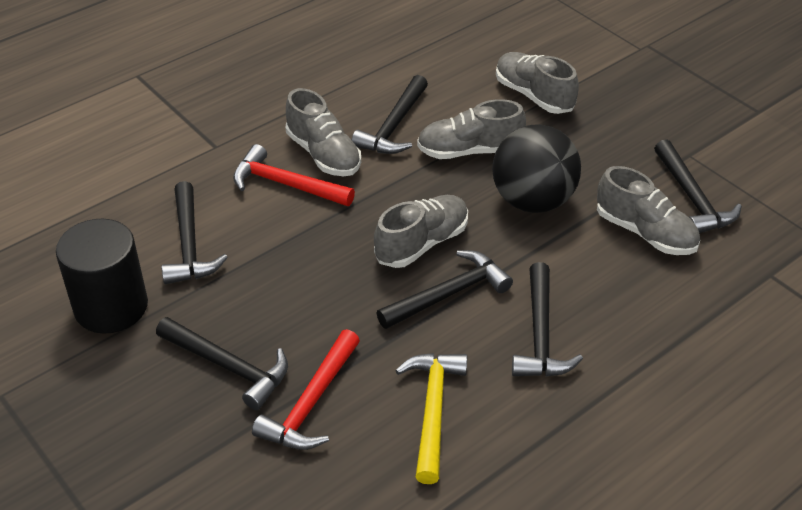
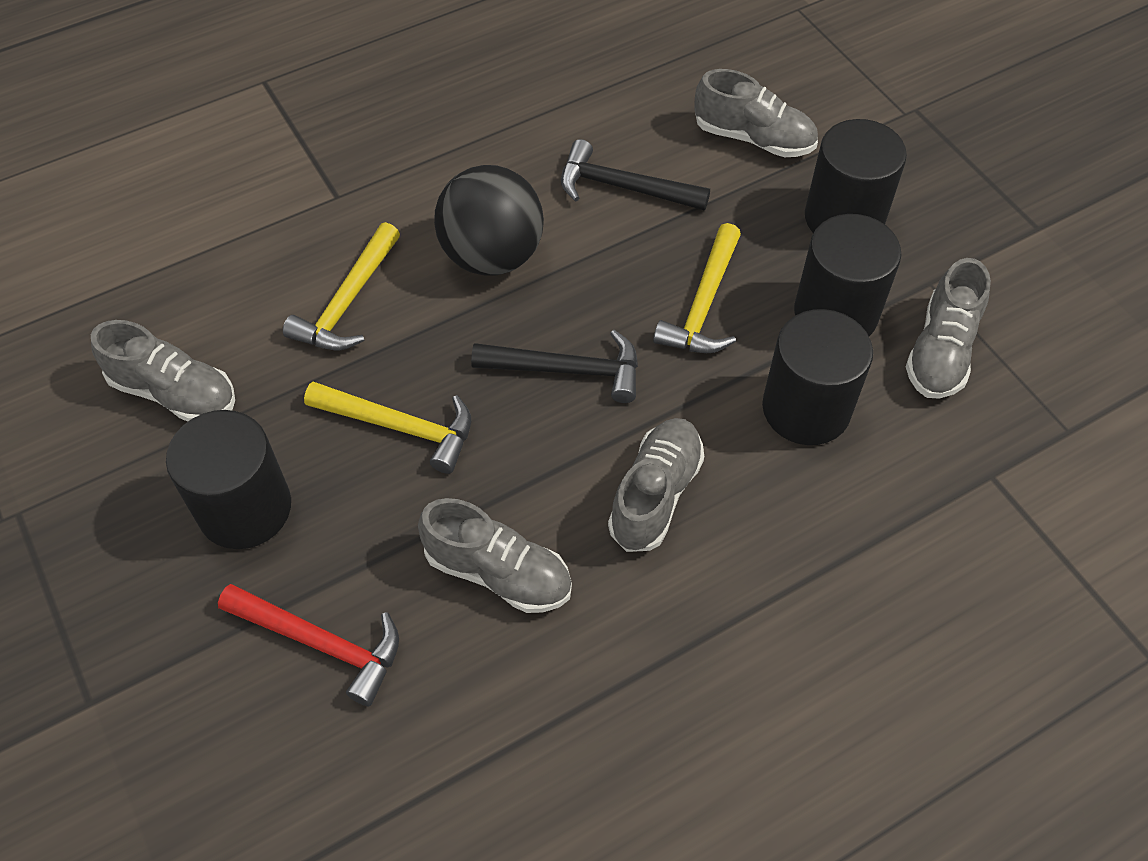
black cylinder: 1 -> 4
black hammer: 6 -> 2
red hammer: 2 -> 1
yellow hammer: 1 -> 3

